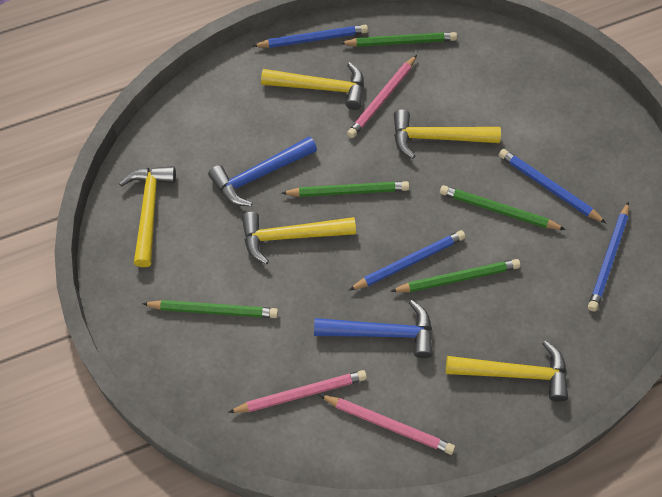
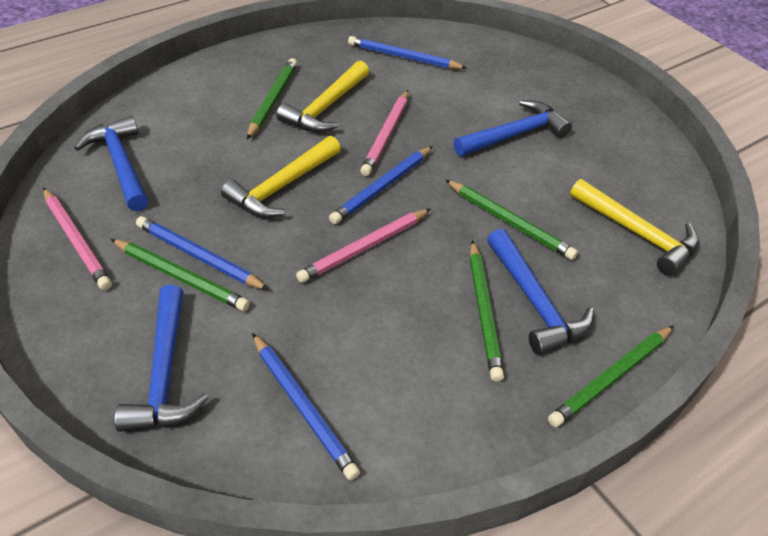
blue hammer: 2 -> 4
yellow hammer: 5 -> 3

